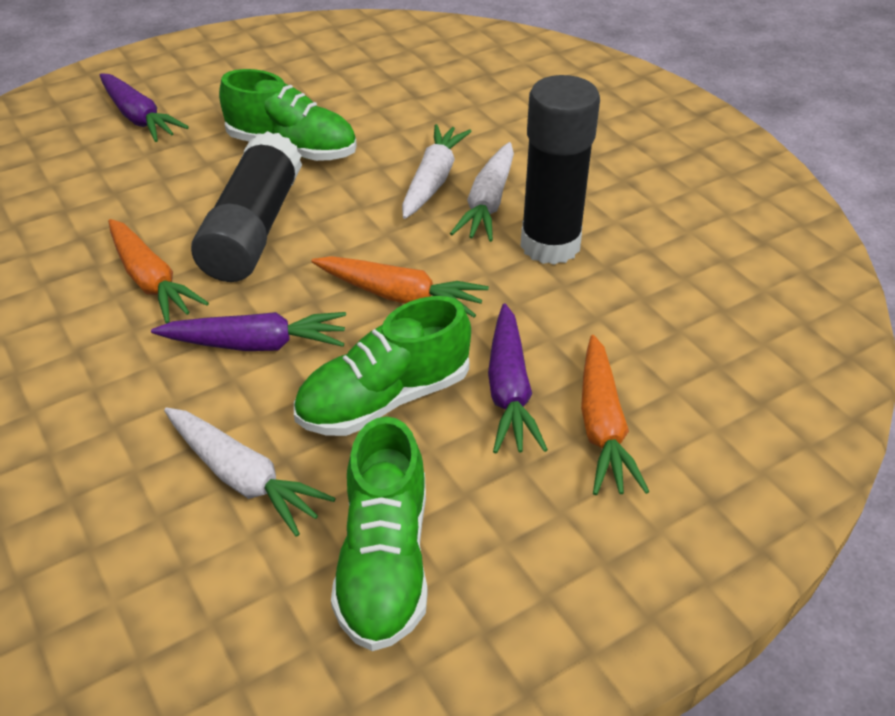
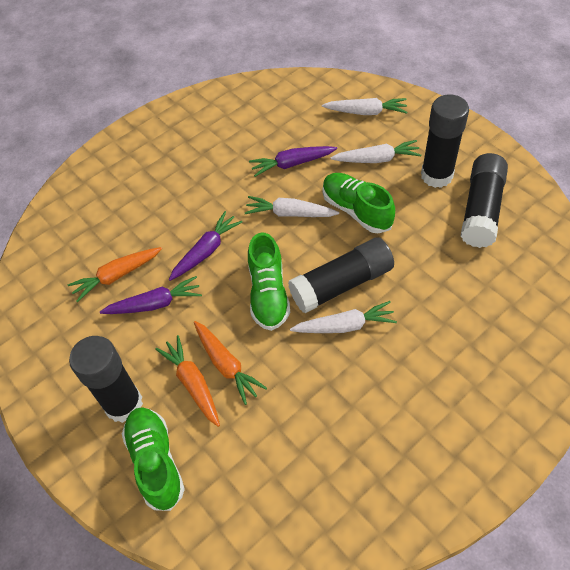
black glue stick: 2 -> 4
white carrot: 3 -> 4

